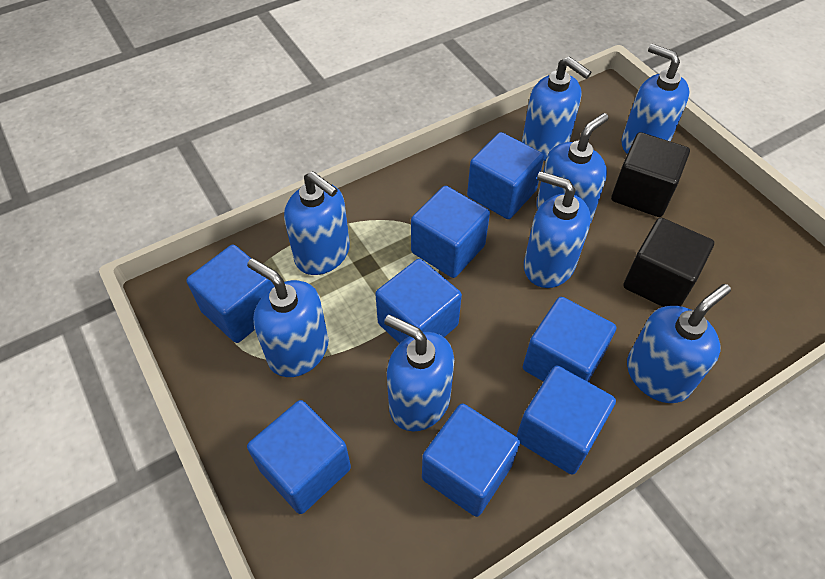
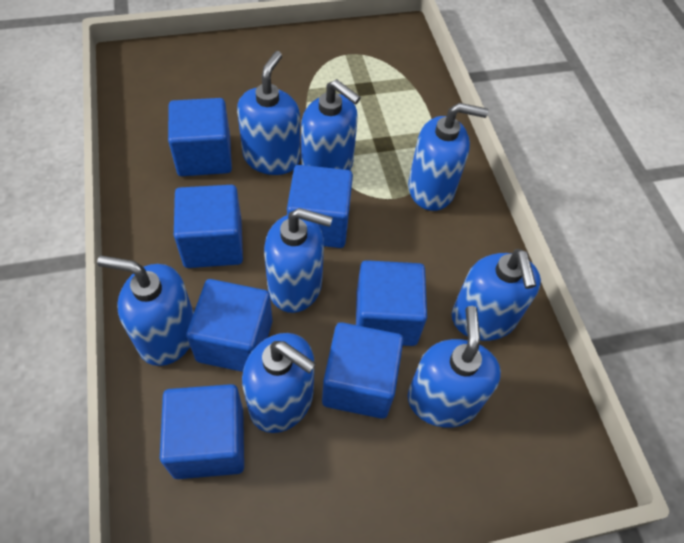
black cube: 2 -> 0
blue cube: 8 -> 7

